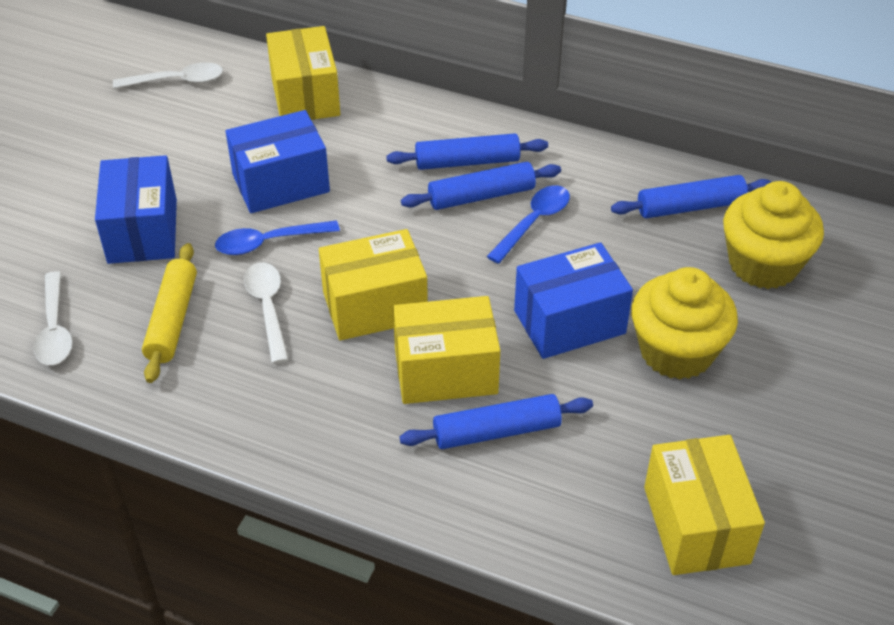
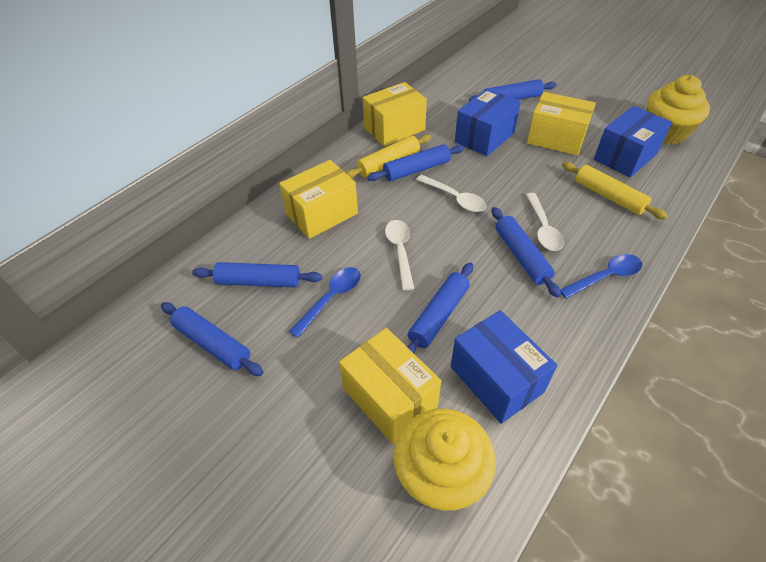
blue rolling pin: 4 -> 6
yellow rolling pin: 1 -> 2

